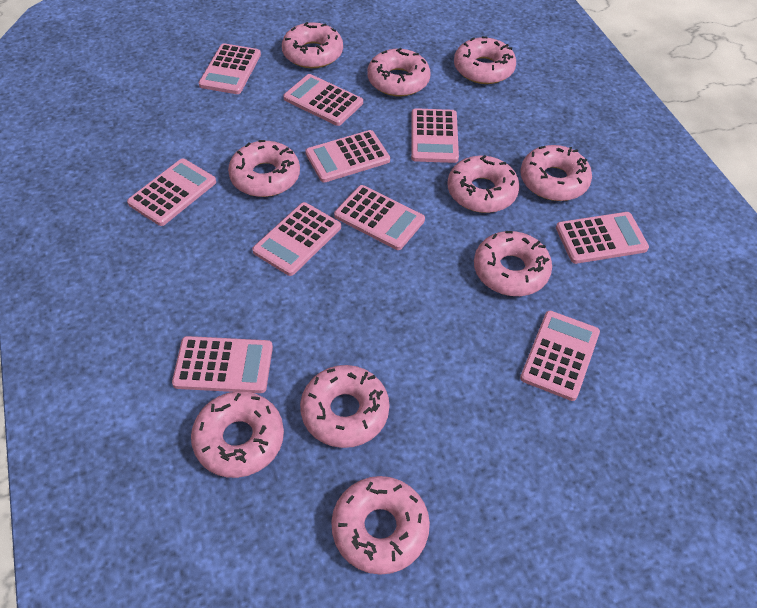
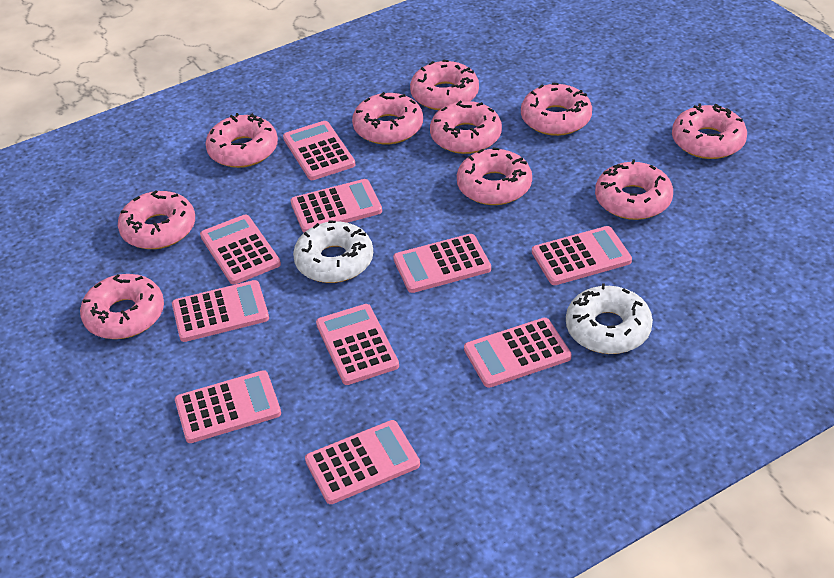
white donut: 0 -> 2

